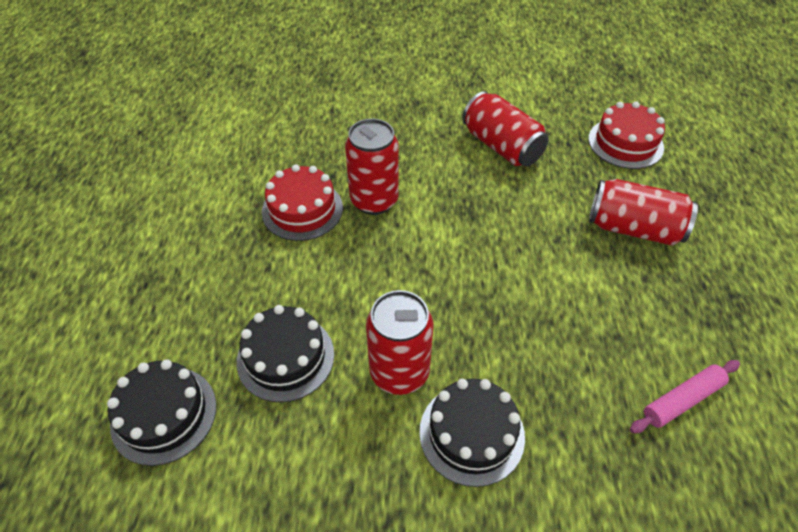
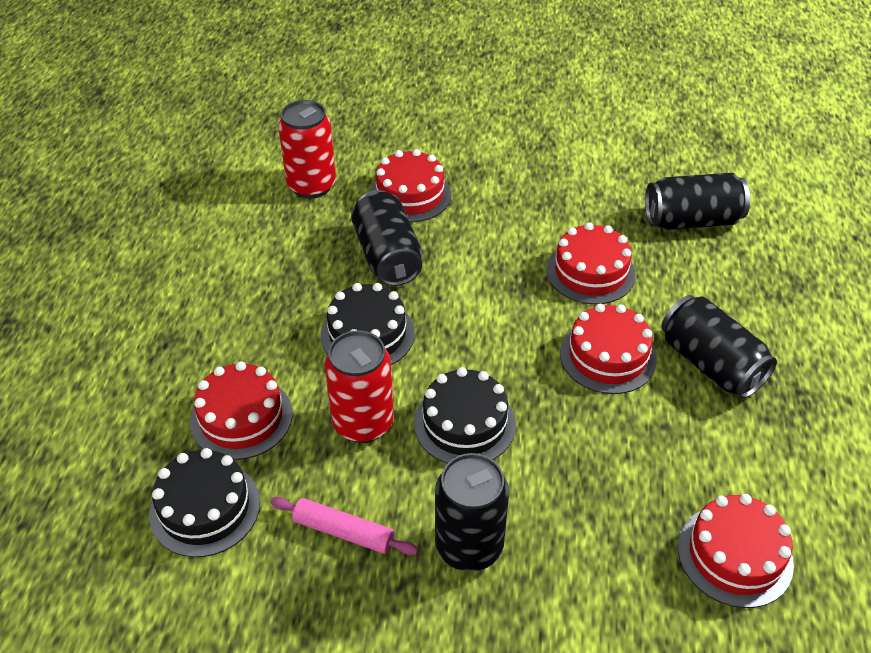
black can: 0 -> 4
red cake: 2 -> 5
red can: 4 -> 2

